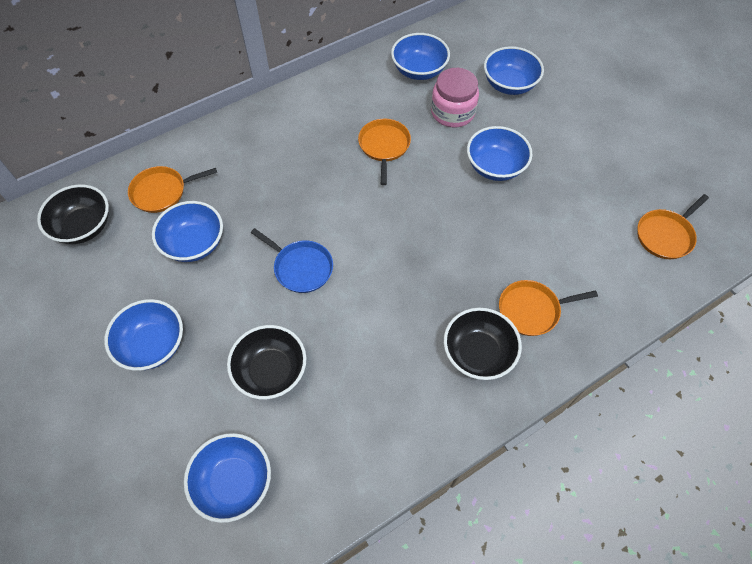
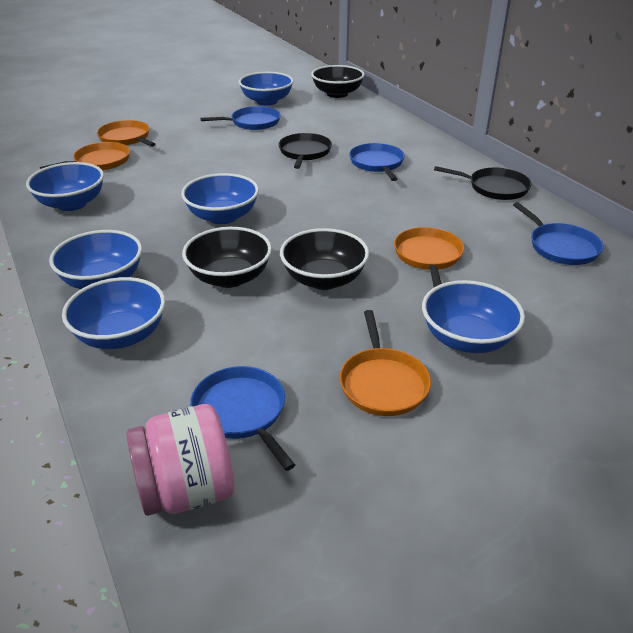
black pan: 0 -> 2
blue pan: 1 -> 4

